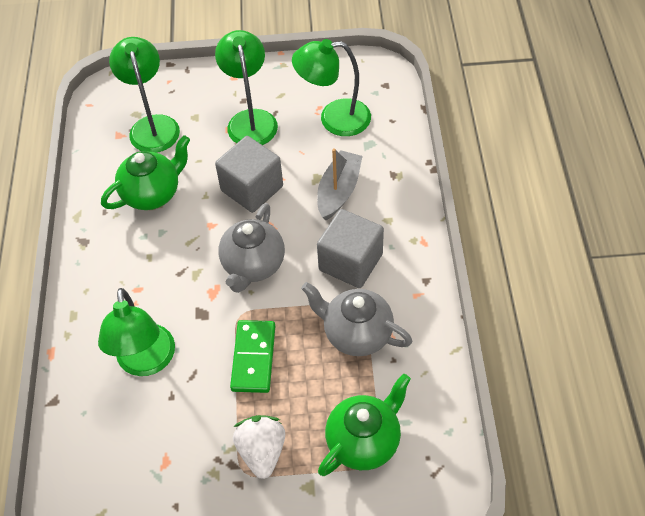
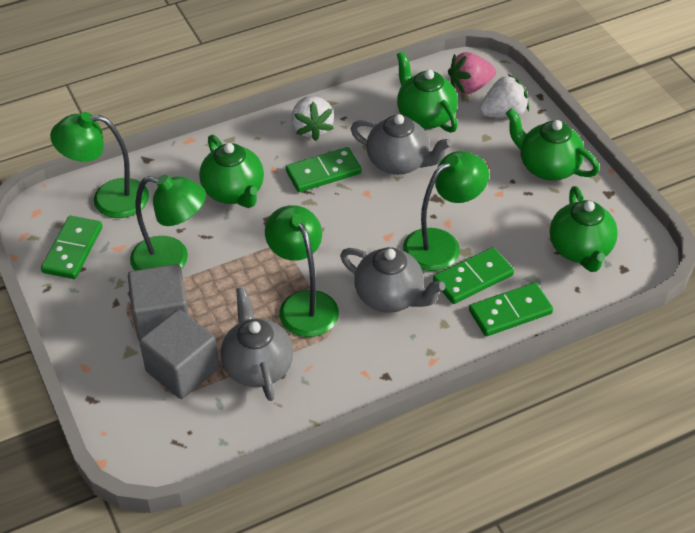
green domino: 1 -> 4
green teapot: 2 -> 4
grey boat: 1 -> 0
grey teapot: 2 -> 3
pink strawberry: 0 -> 1
white strawberry: 1 -> 2

